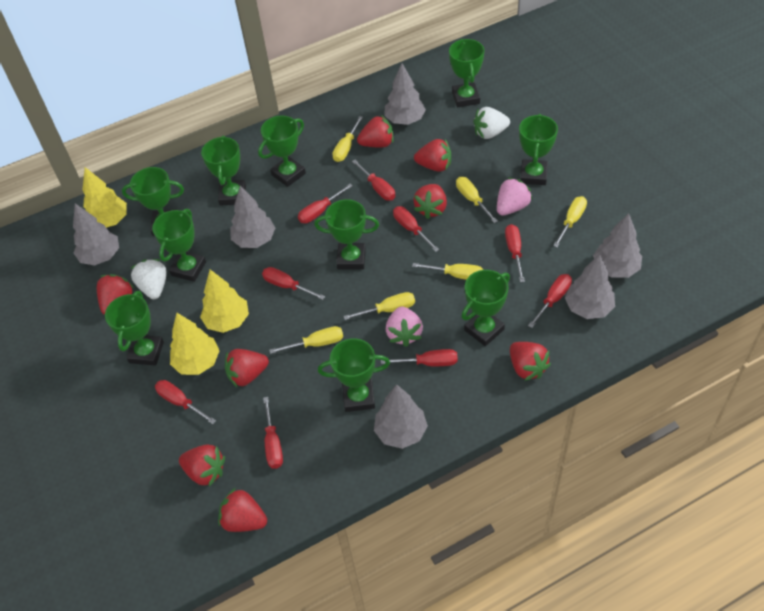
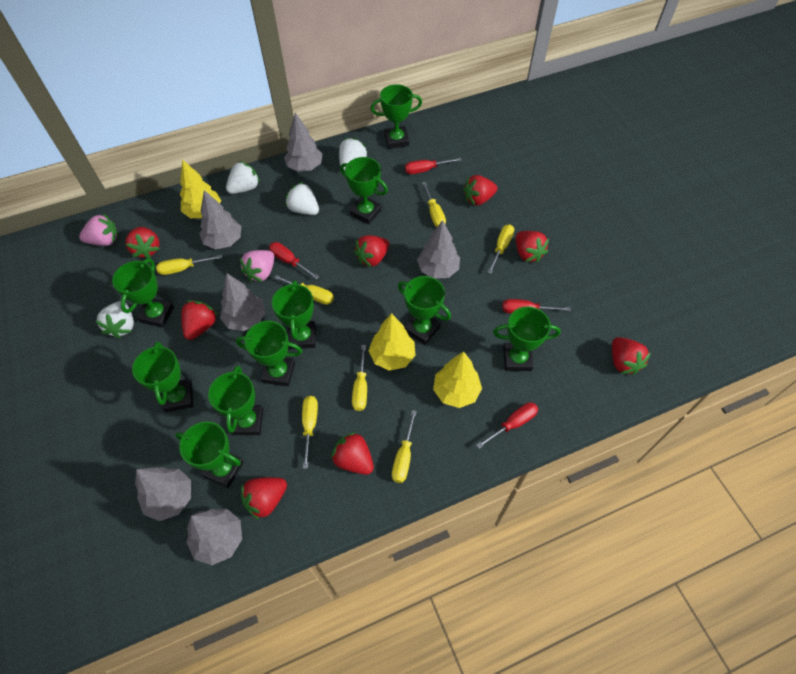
red screwdriver: 9 -> 4
white strawberry: 2 -> 4
yellow screwdriver: 6 -> 7

